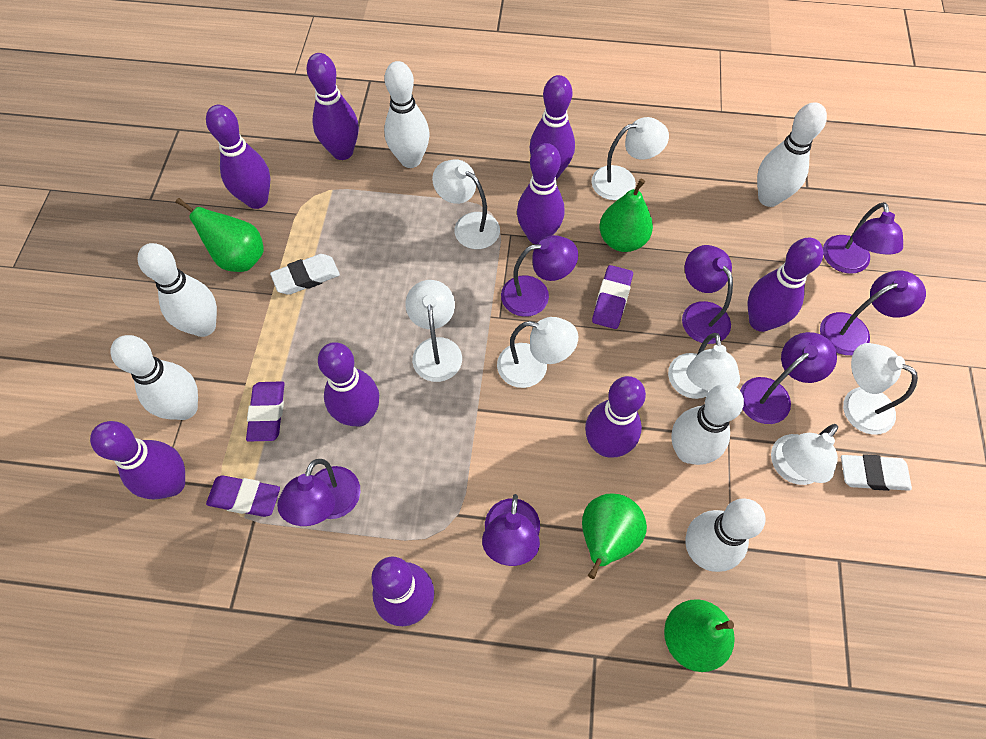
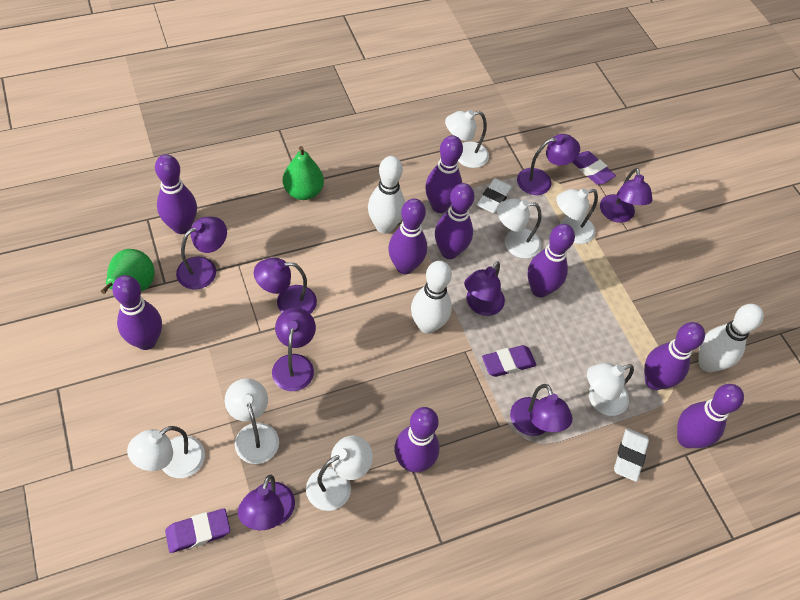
green pear: 4 -> 2
purple lamp: 7 -> 8
white bowling pin: 6 -> 3

